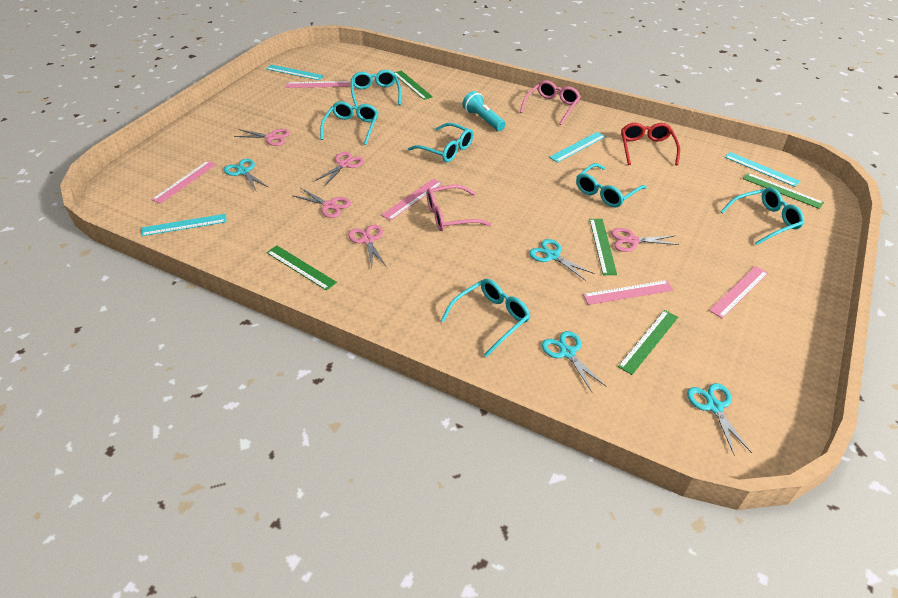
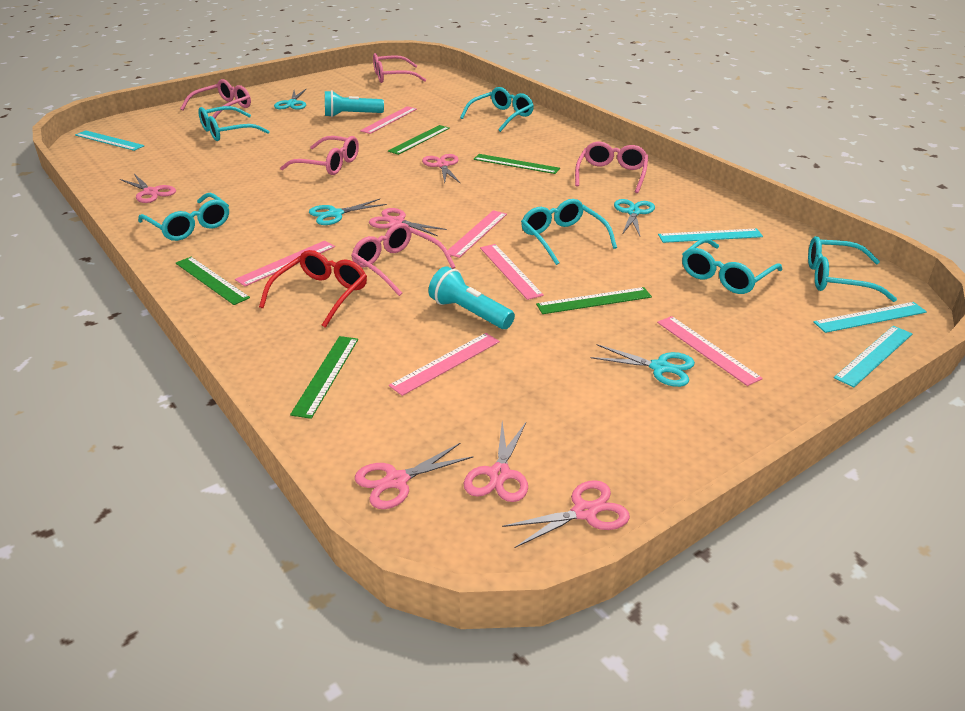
pink glasses: 2 -> 5
pink ruler: 5 -> 6
pink scissors: 5 -> 6
turquoise flashlight: 1 -> 2

